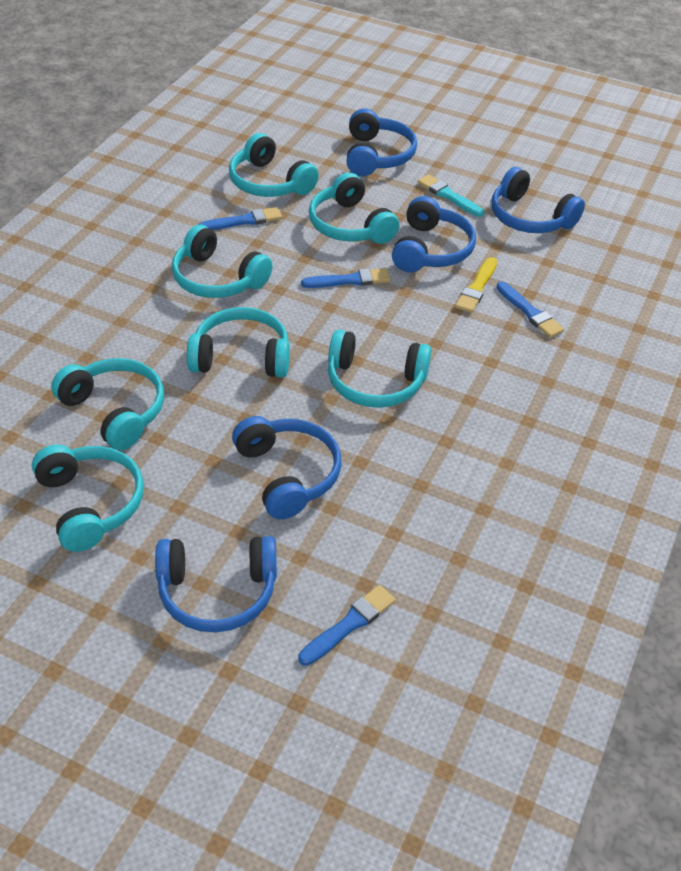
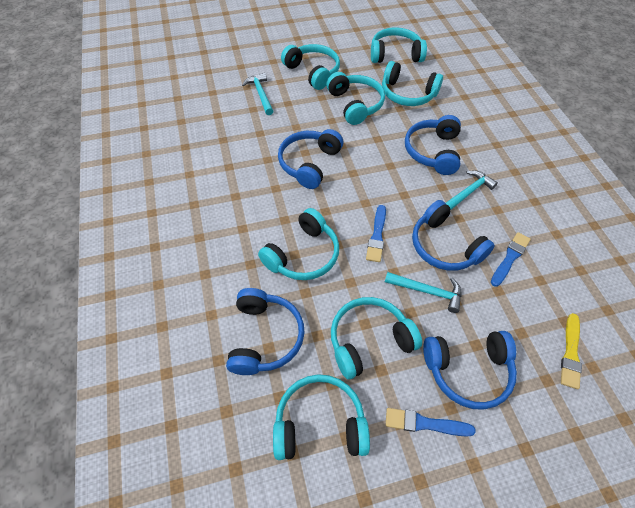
blue brush: 4 -> 3
turquoise brush: 1 -> 0
turquoise hammer: 0 -> 3

